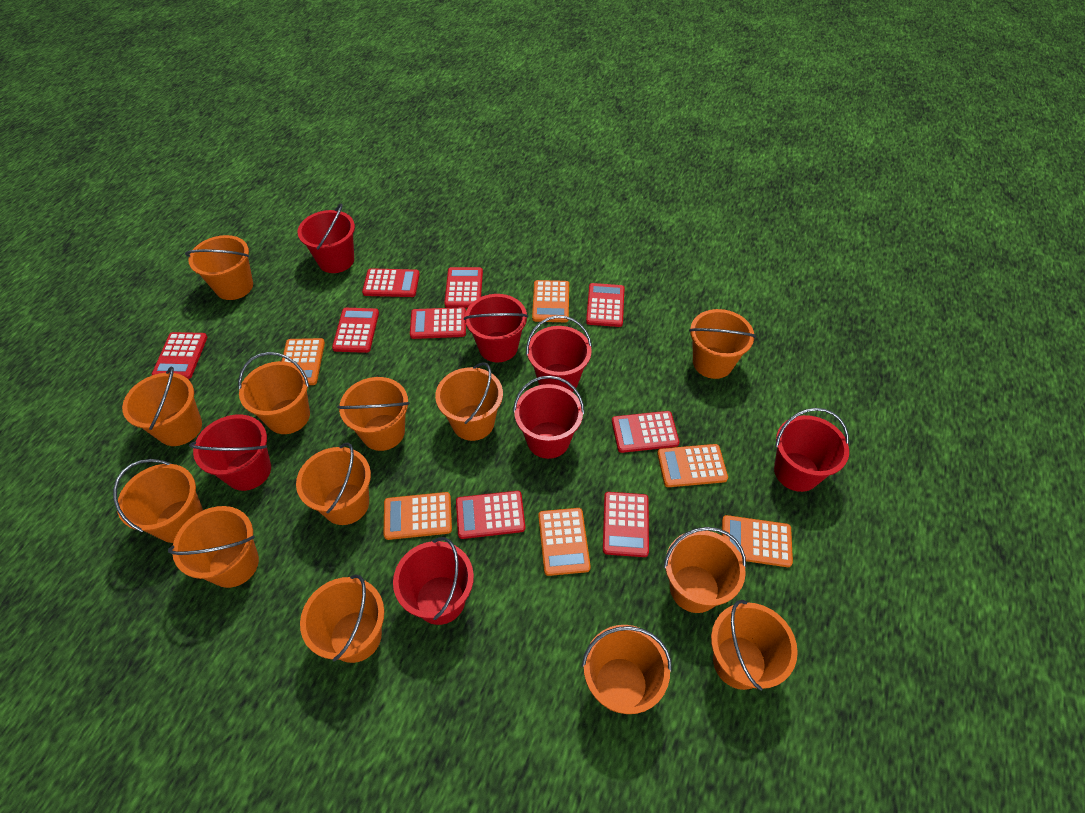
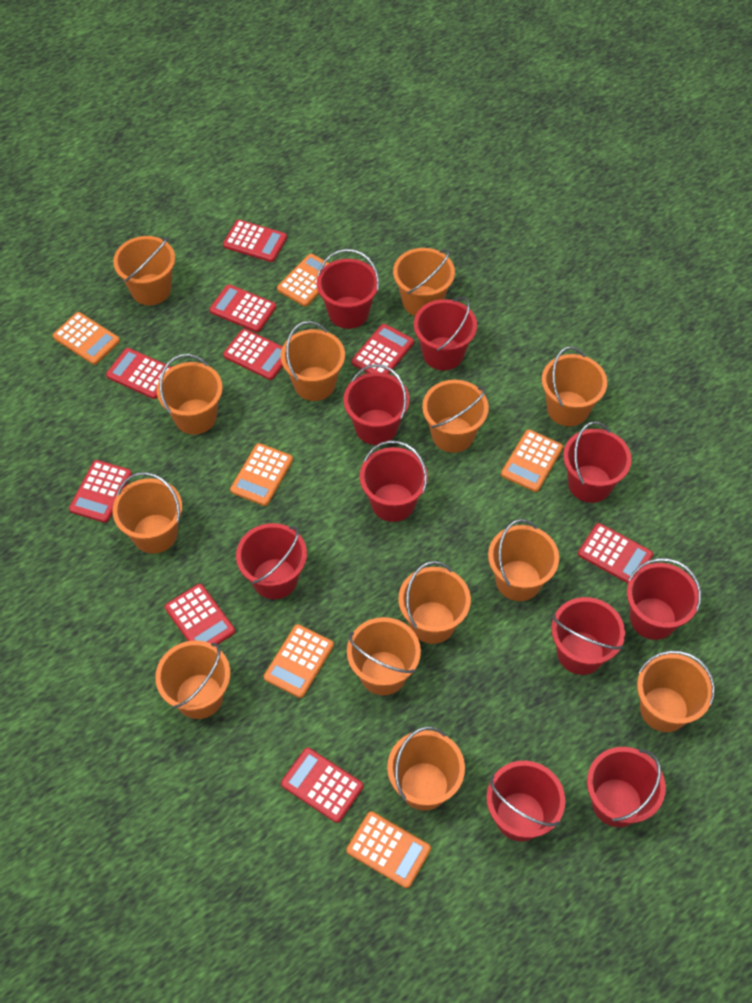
red bucket: 7 -> 10

